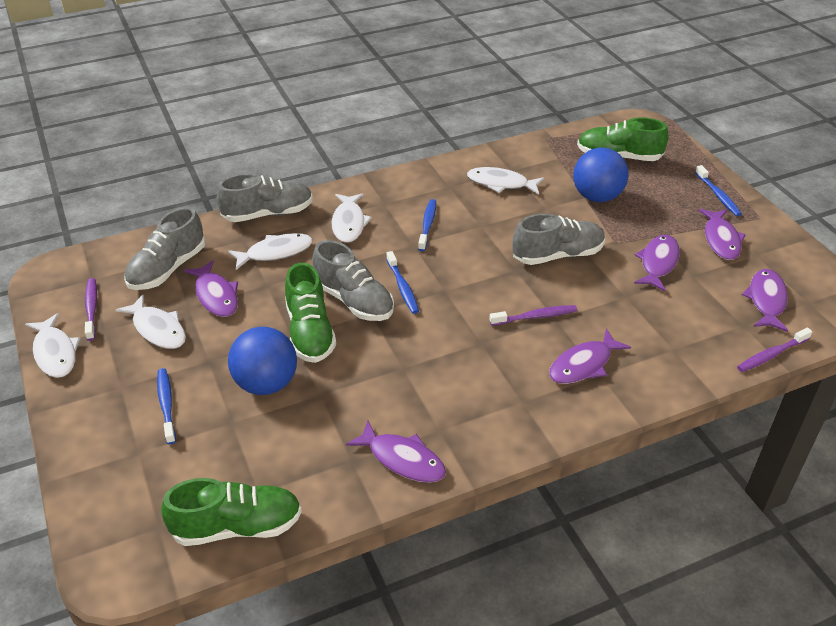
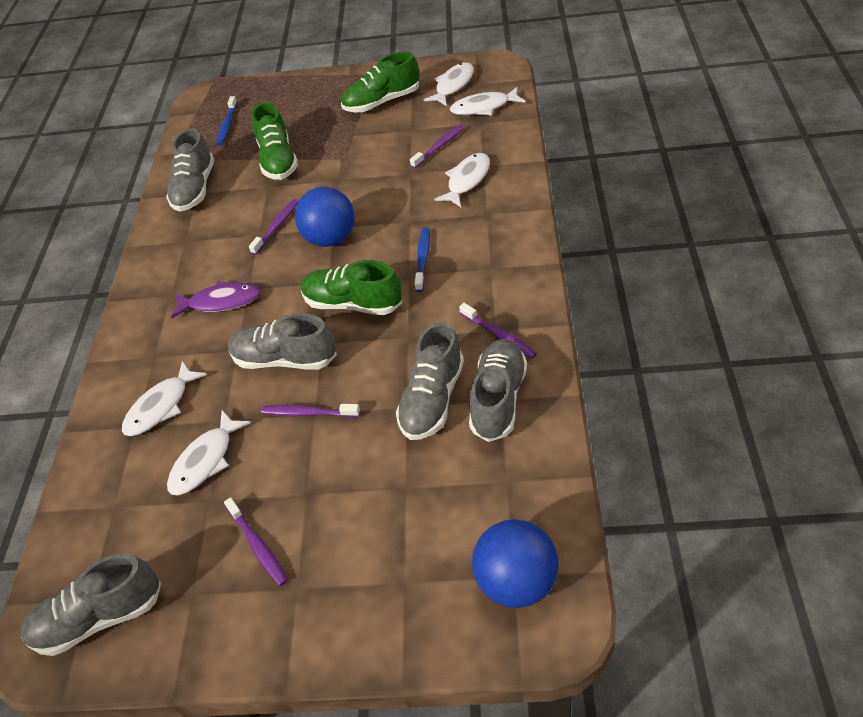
blue toothbrush: 4 -> 2
grey shoe: 4 -> 5
purple fish: 6 -> 1
purple toothbrush: 3 -> 5

